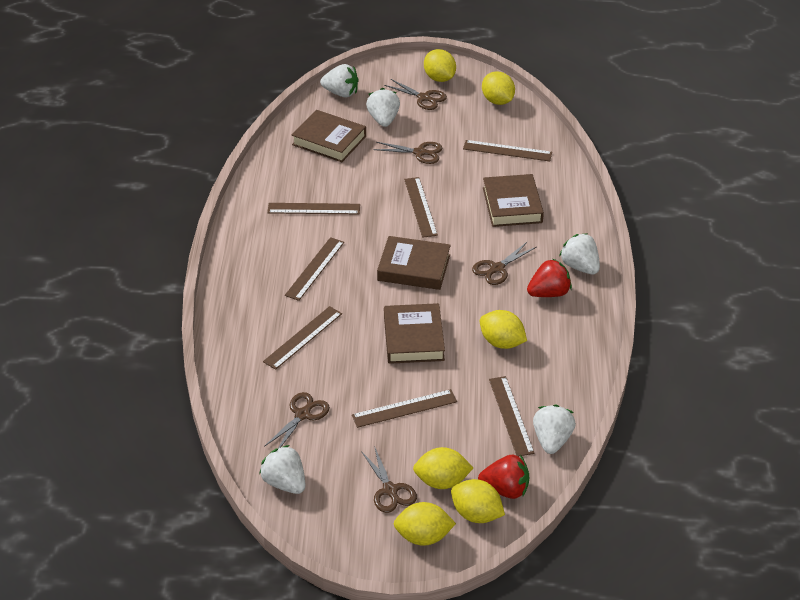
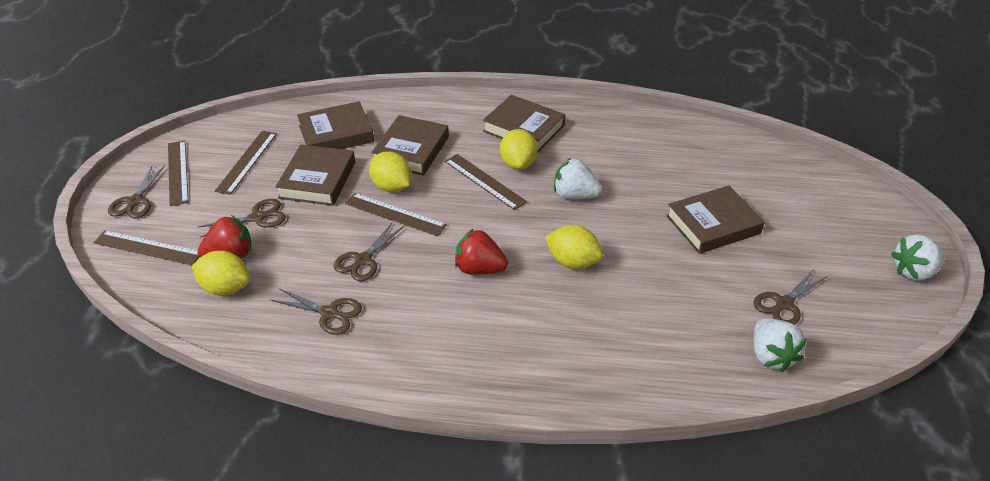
brown book: 4 -> 5
brown ruler: 7 -> 5
white strawberry: 5 -> 3
yellow lemon: 6 -> 4

